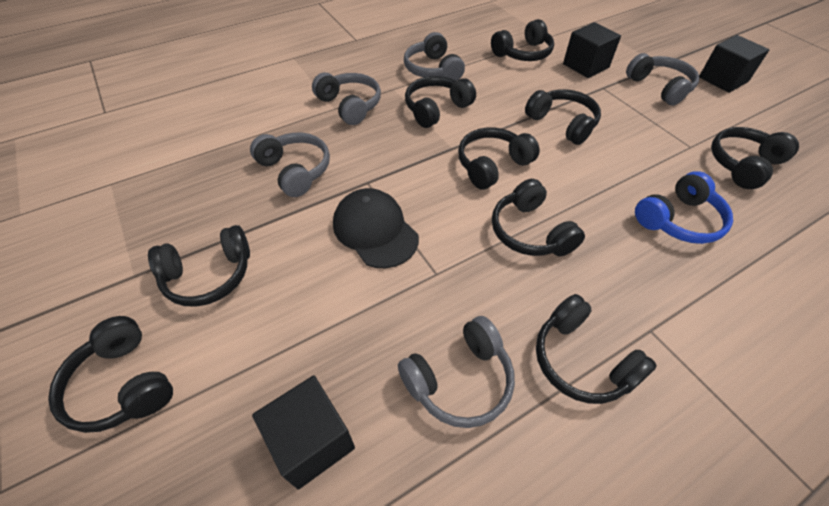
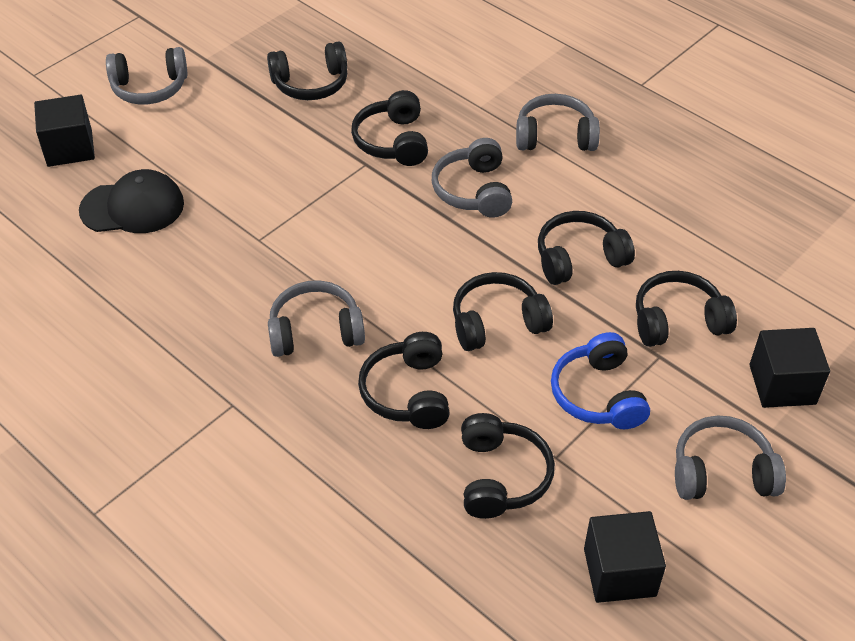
black headphones: 9 -> 7

